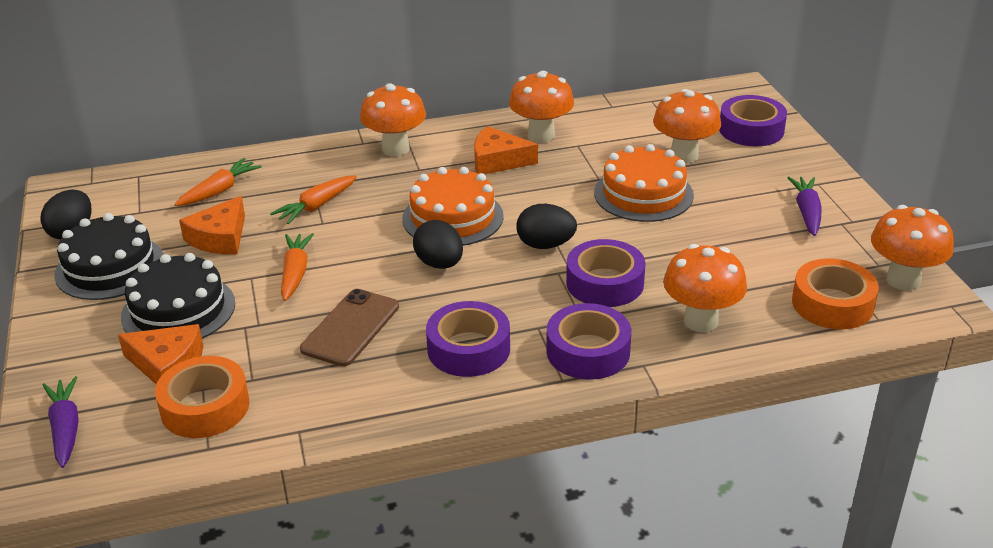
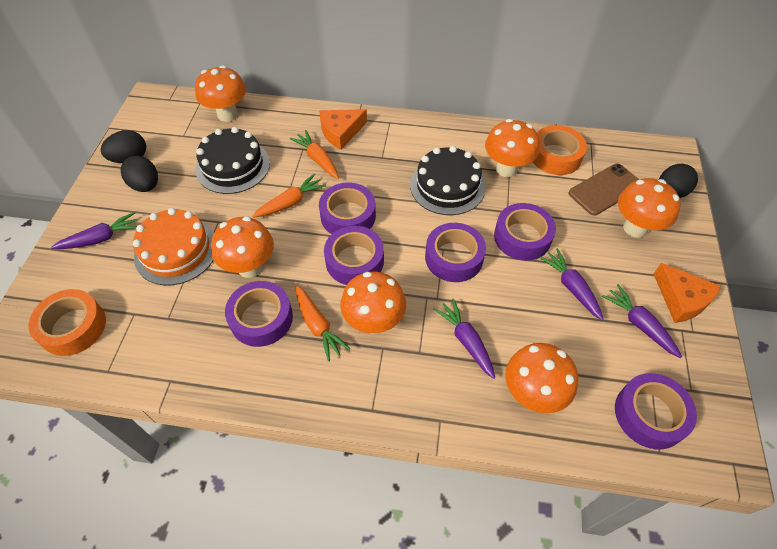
orange cake: 2 -> 1
orange cheese: 3 -> 2
orange mushroom: 5 -> 6
purple carrot: 2 -> 4
purple tape: 4 -> 6

